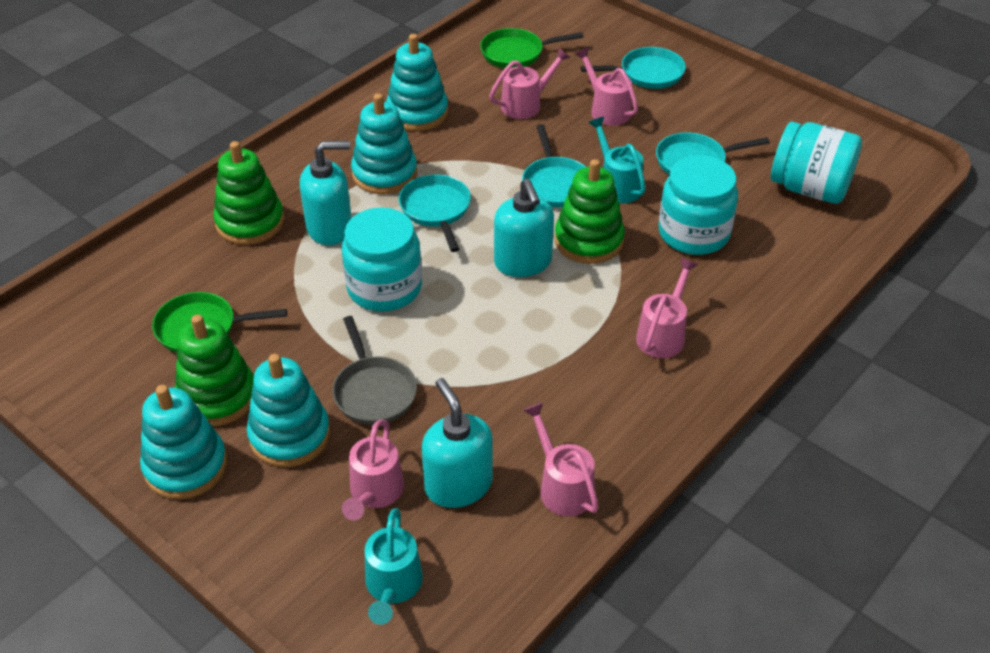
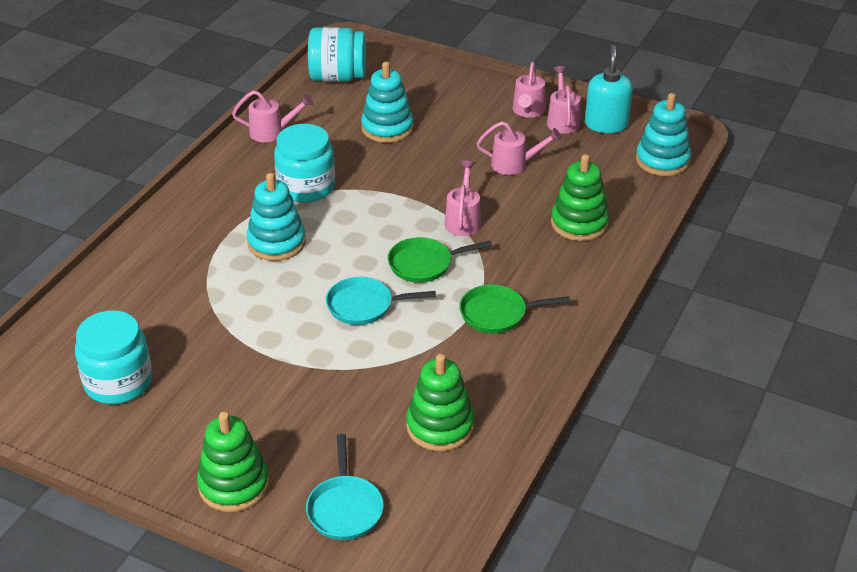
grey pan: 1 -> 0
turquoise pan: 4 -> 2
turquoise soap dispenser: 3 -> 1
turquoise stacking toy: 4 -> 3
turquoise watering can: 2 -> 0

